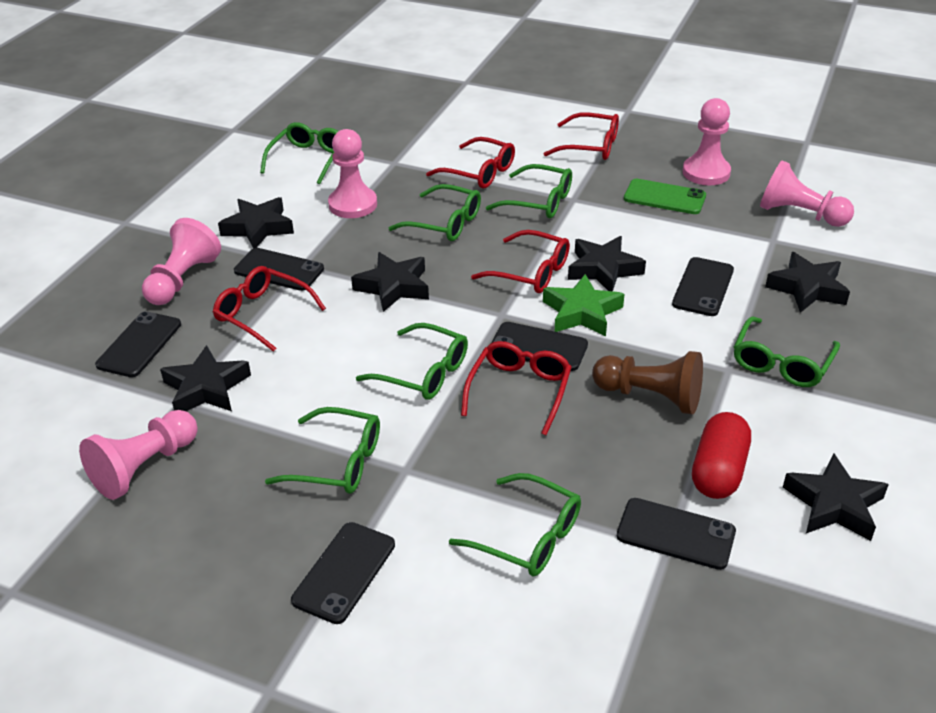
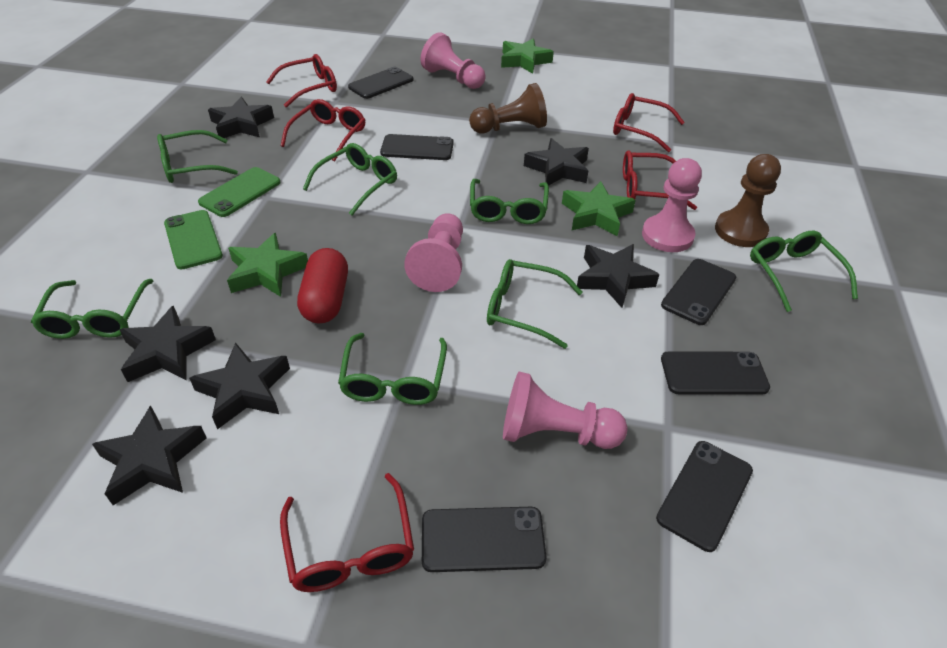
brown pawn: 1 -> 2
green phone: 1 -> 2
green star: 1 -> 3
pink pawn: 5 -> 4

